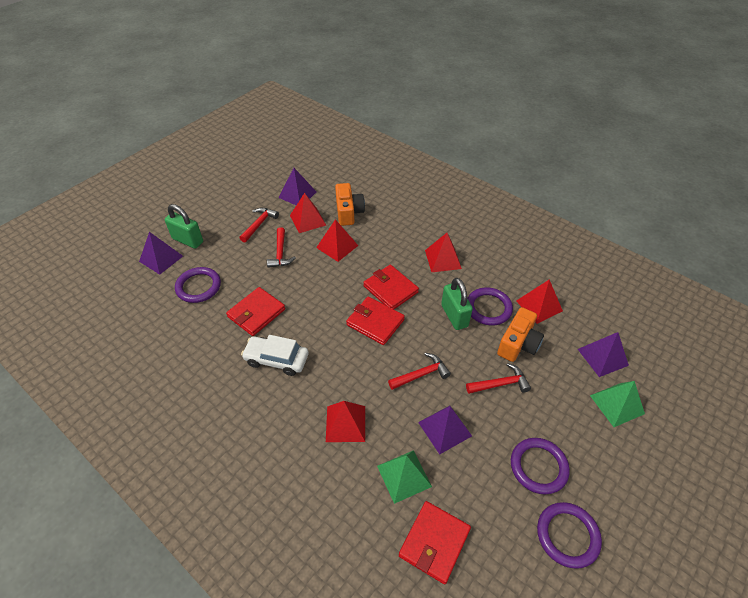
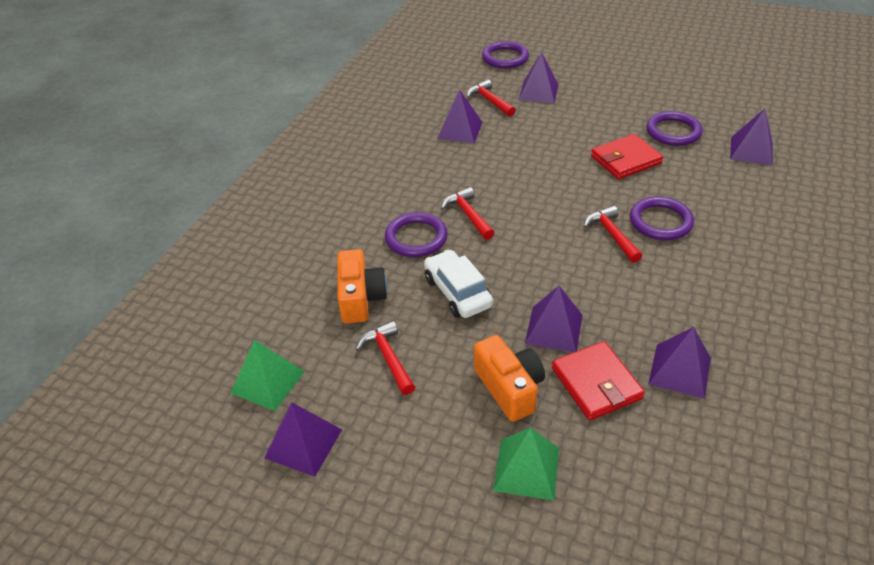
green padlock: 2 -> 0
purple pyramid: 4 -> 6
red pyramid: 5 -> 0
red wallet: 4 -> 2

